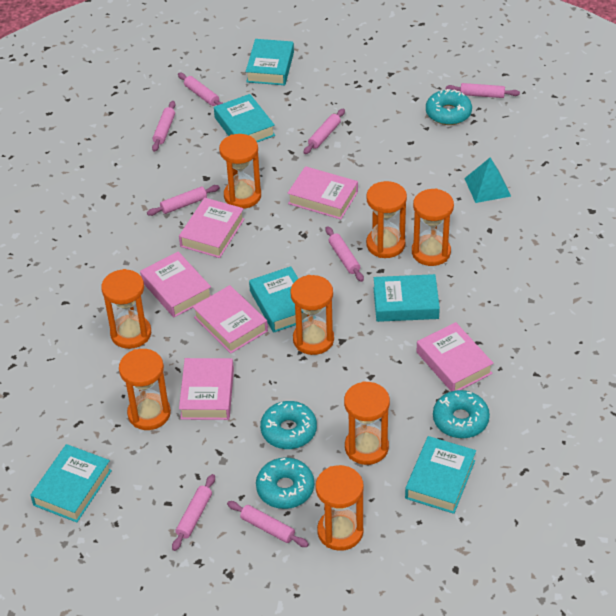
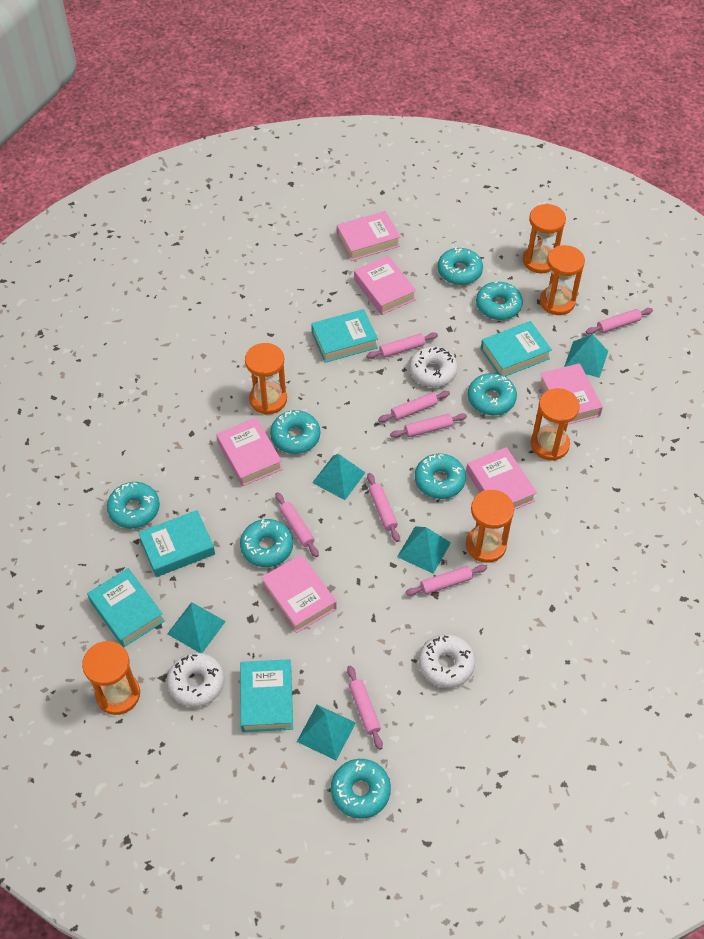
orange hourglass: 8 -> 6
turquoise book: 6 -> 5
turquoise donut: 4 -> 8
turquoise pyramid: 1 -> 5
white donut: 0 -> 3

